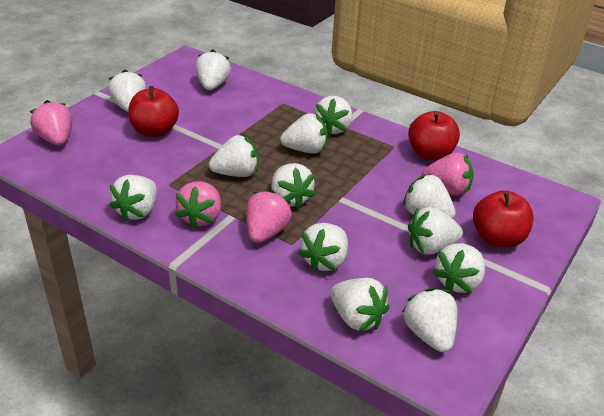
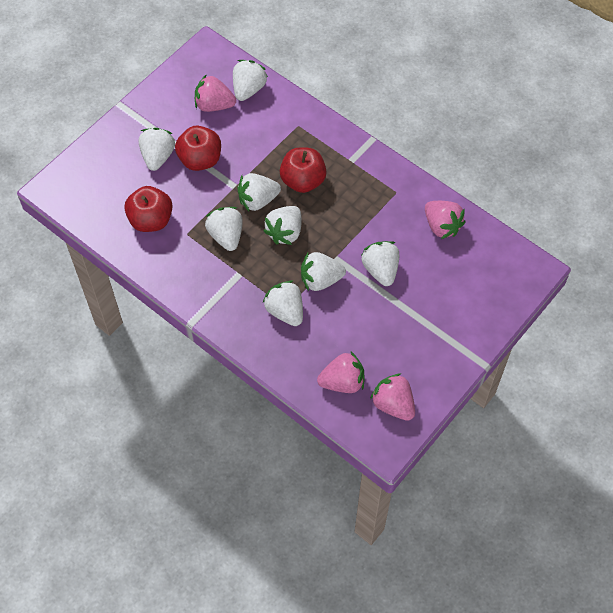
white strawberry: 13 -> 8

